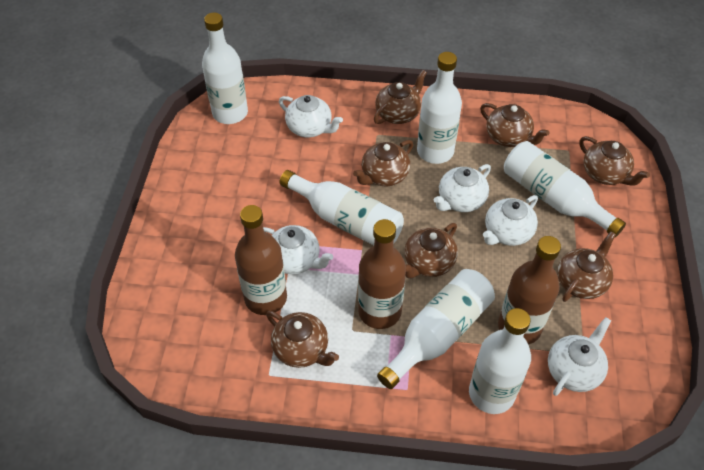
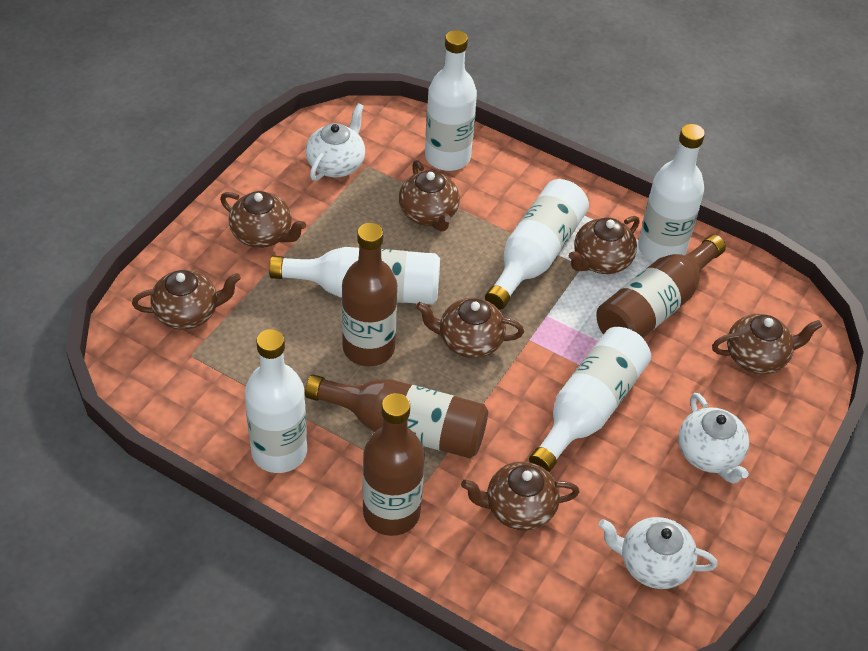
brown bottle: 3 -> 4
white teapot: 5 -> 3

